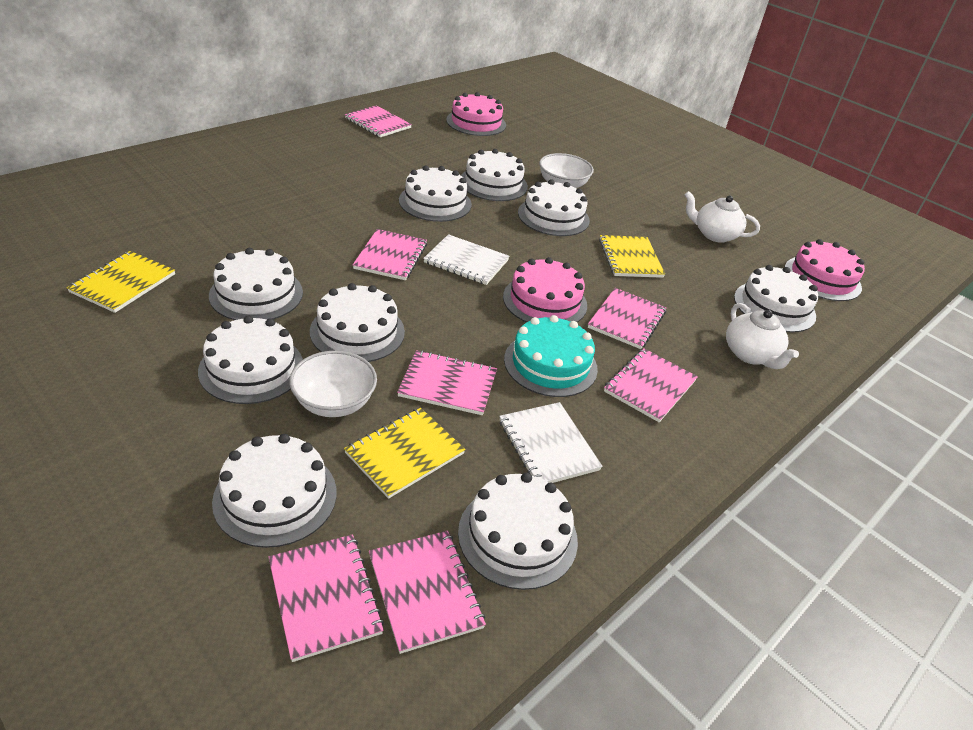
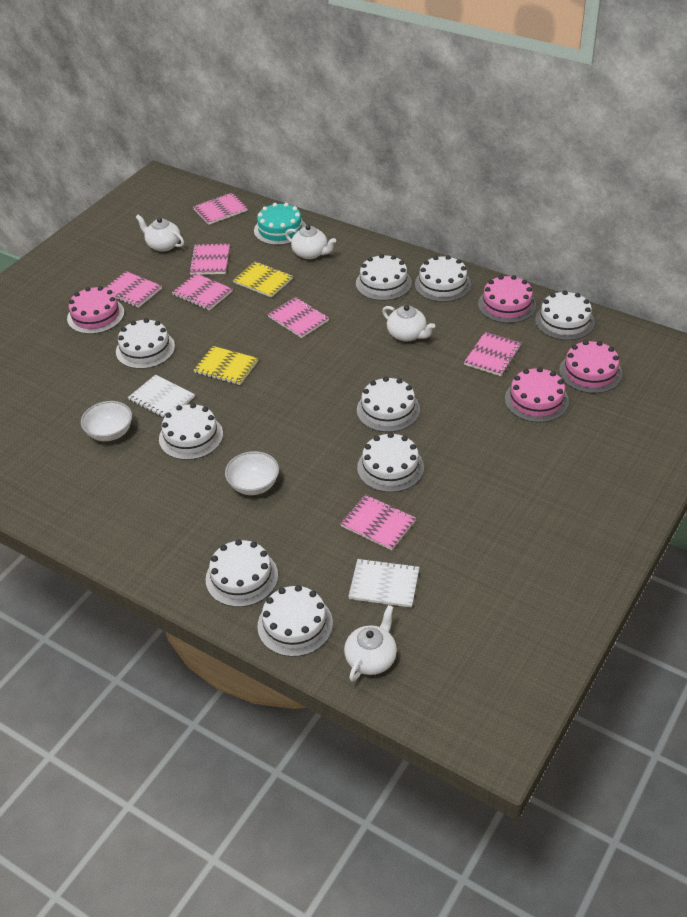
pink cake: 3 -> 4
white teapot: 2 -> 4
yellow notebook: 3 -> 2

